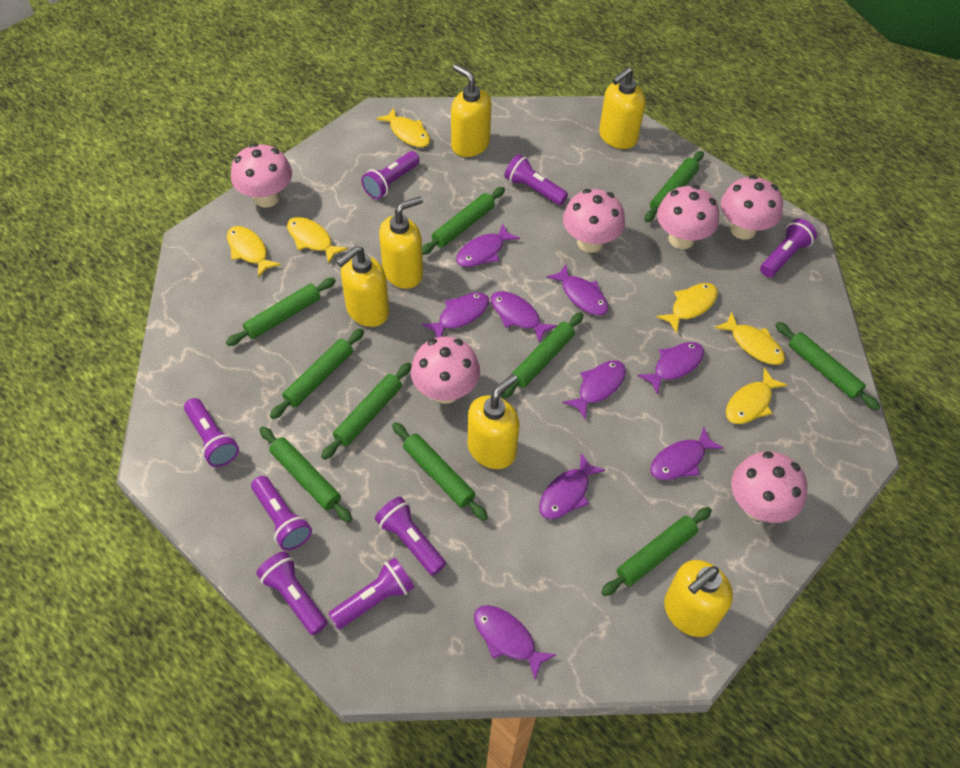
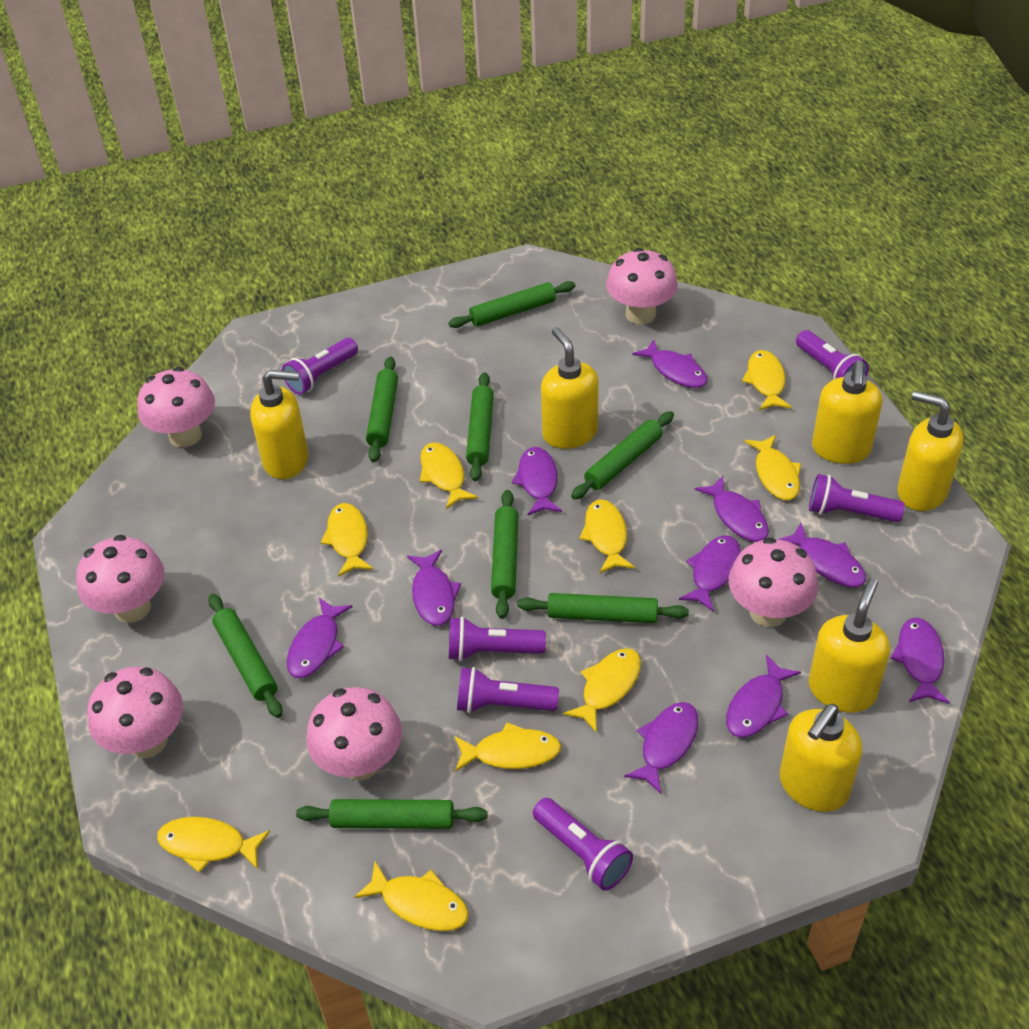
green rolling pin: 10 -> 8
purple fish: 9 -> 10
purple flashlight: 8 -> 6
yellow fish: 6 -> 9

